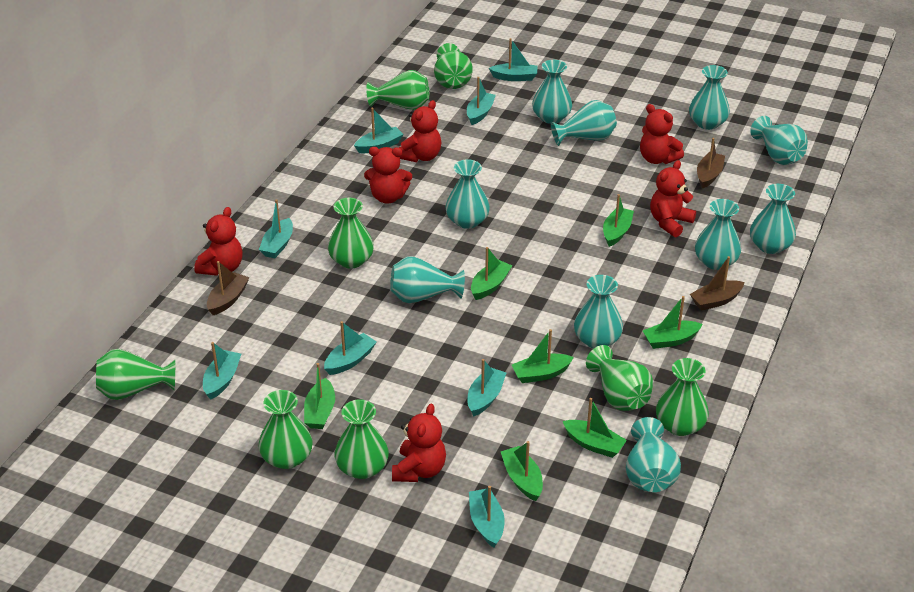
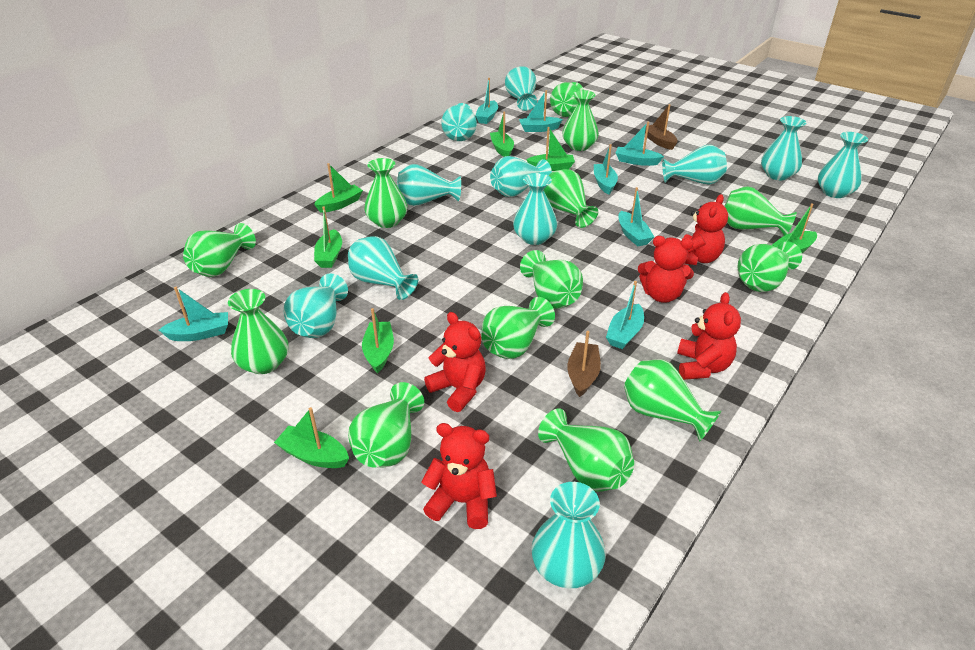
brown boat: 3 -> 2
green vase: 8 -> 13
red teddy bear: 6 -> 5
turquoise boat: 8 -> 7
turquoise vase: 10 -> 11

